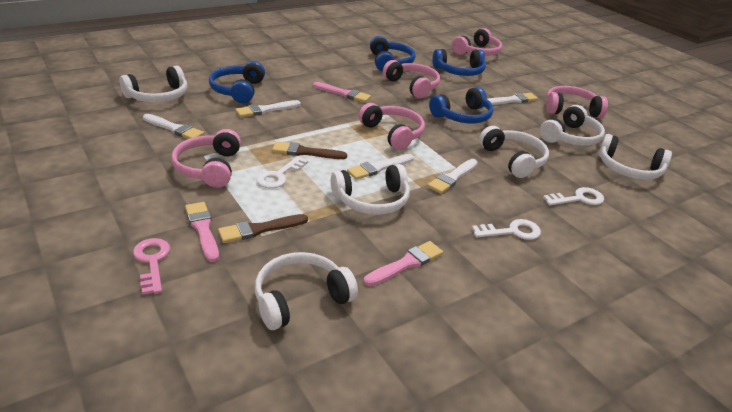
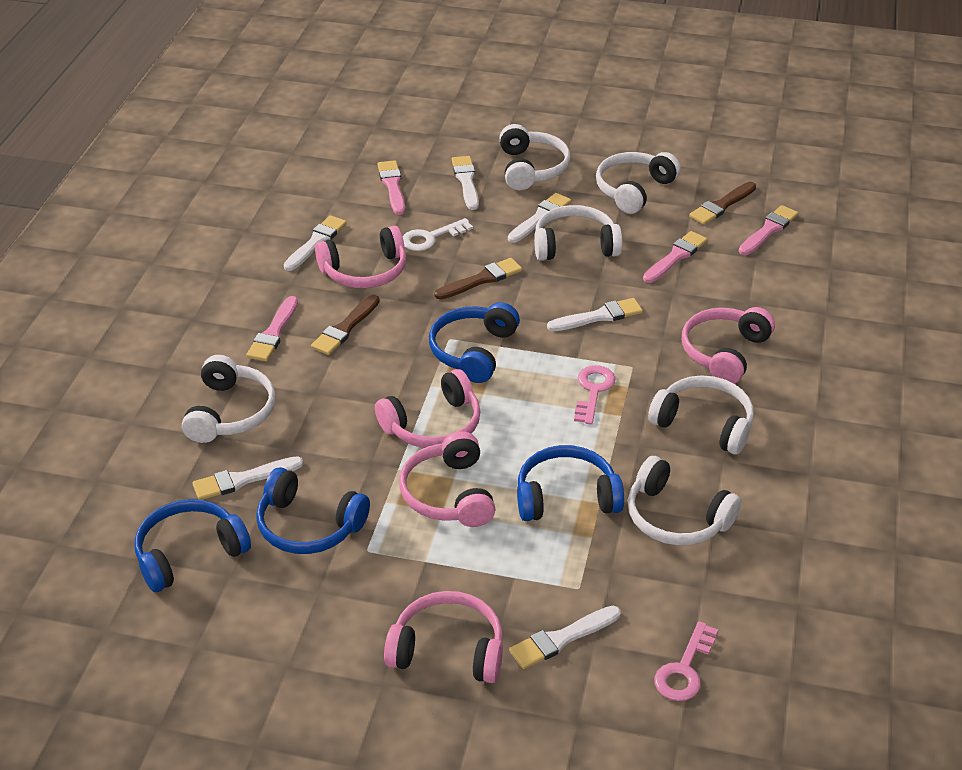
brown brush: 2 -> 3
pink brush: 3 -> 4
pink key: 1 -> 2
white brush: 5 -> 6
white key: 3 -> 1

